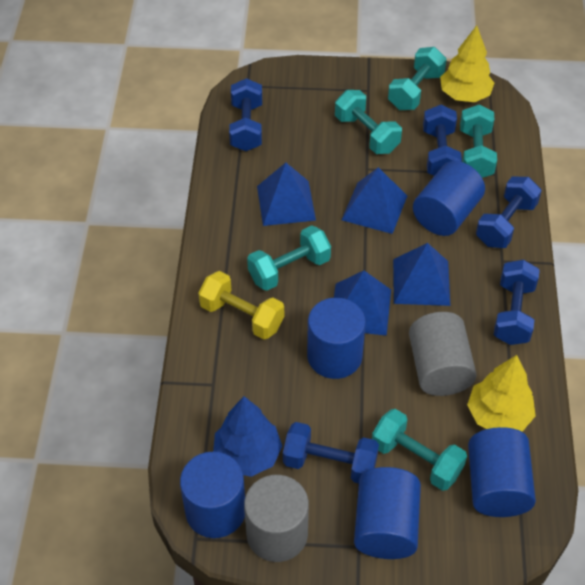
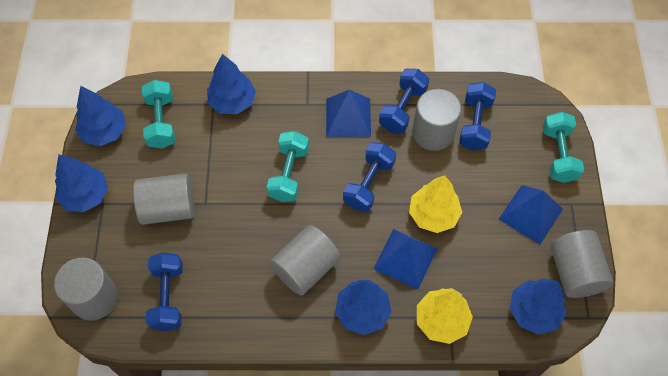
blue cylinder: 5 -> 0
blue dumbbell: 5 -> 4
blue pyramid: 4 -> 3
blue tree: 1 -> 5
grey cylinder: 2 -> 5
turquoise dumbbell: 5 -> 3
yellow dumbbell: 1 -> 0

